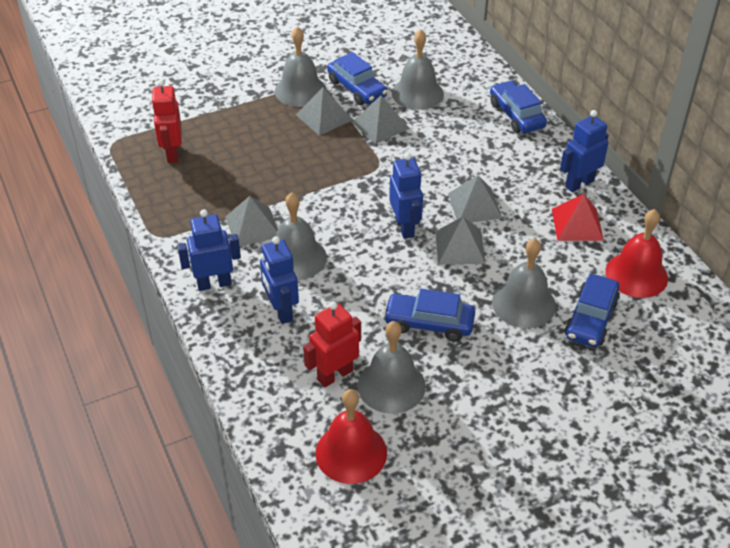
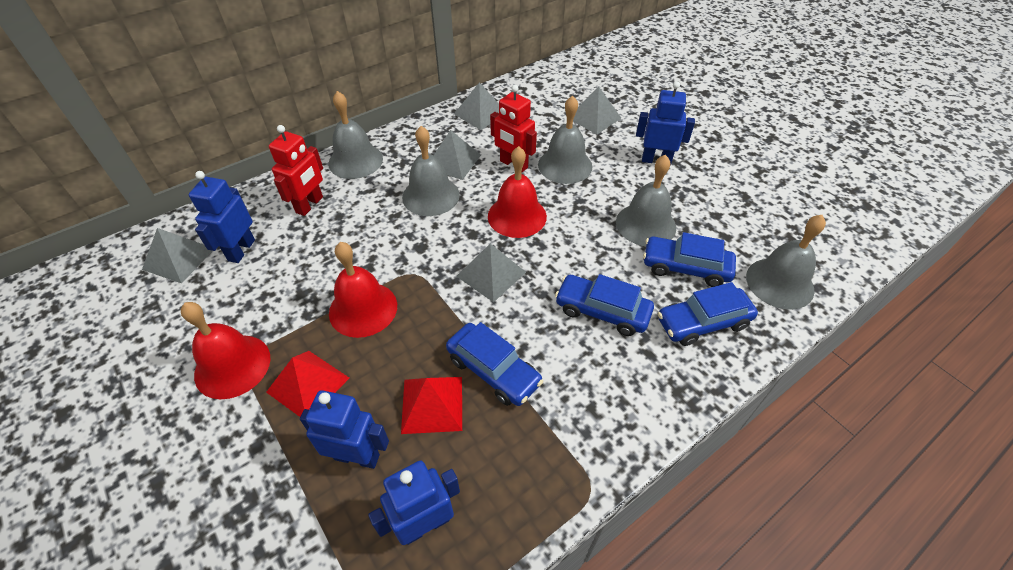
red bell: 2 -> 3
red pyramid: 1 -> 2

